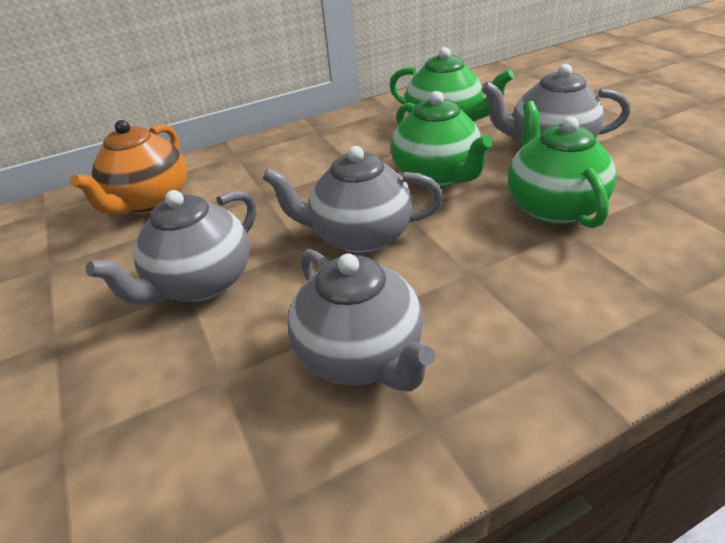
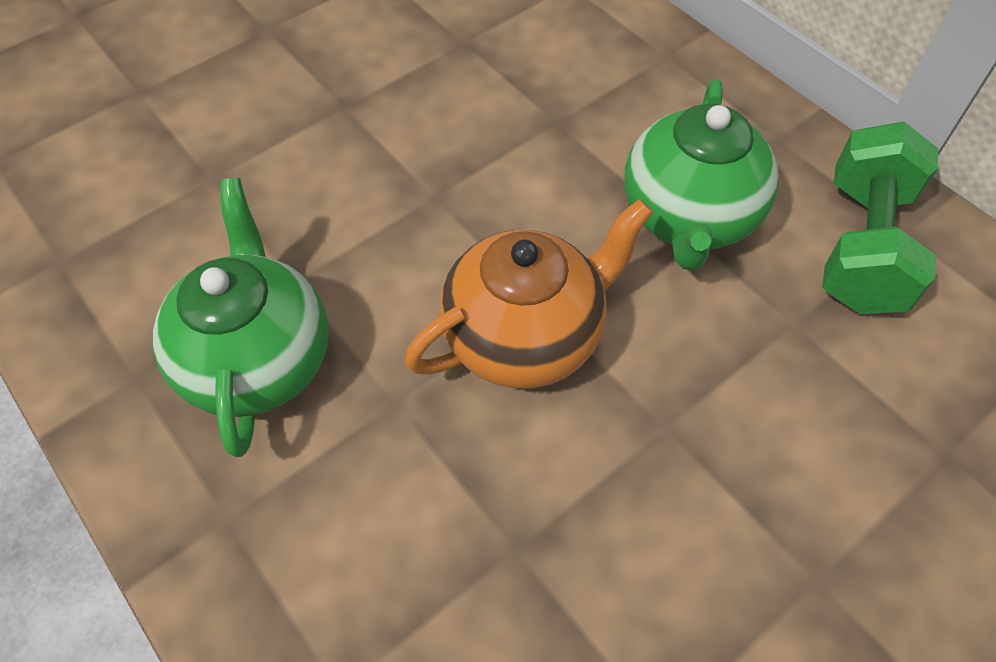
green dumbbell: 0 -> 1
green teapot: 3 -> 2
grey teapot: 4 -> 0

